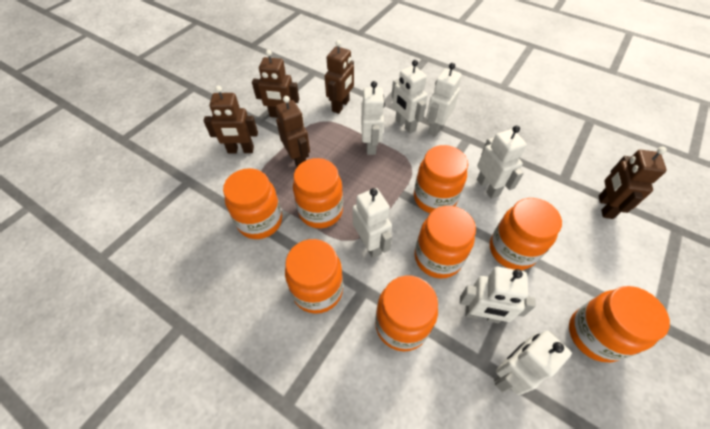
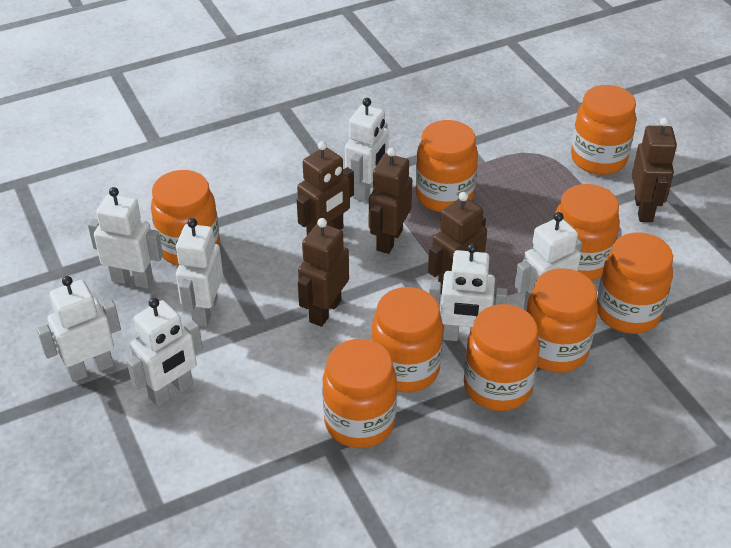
orange jar: 8 -> 9

